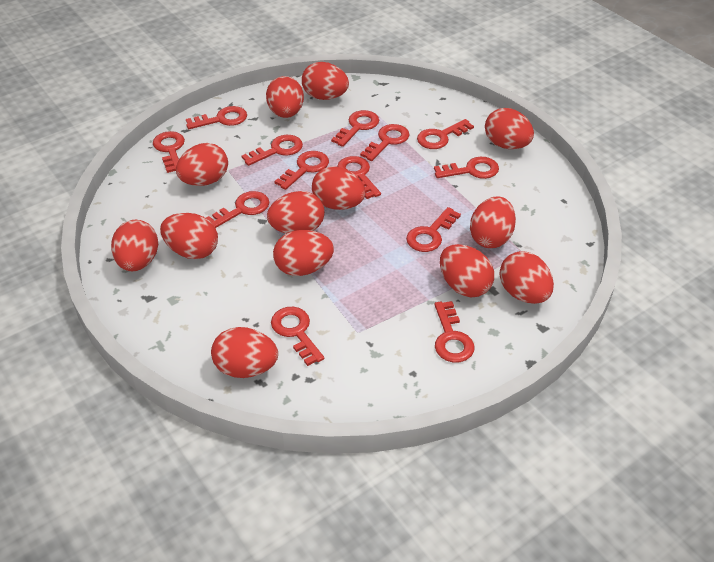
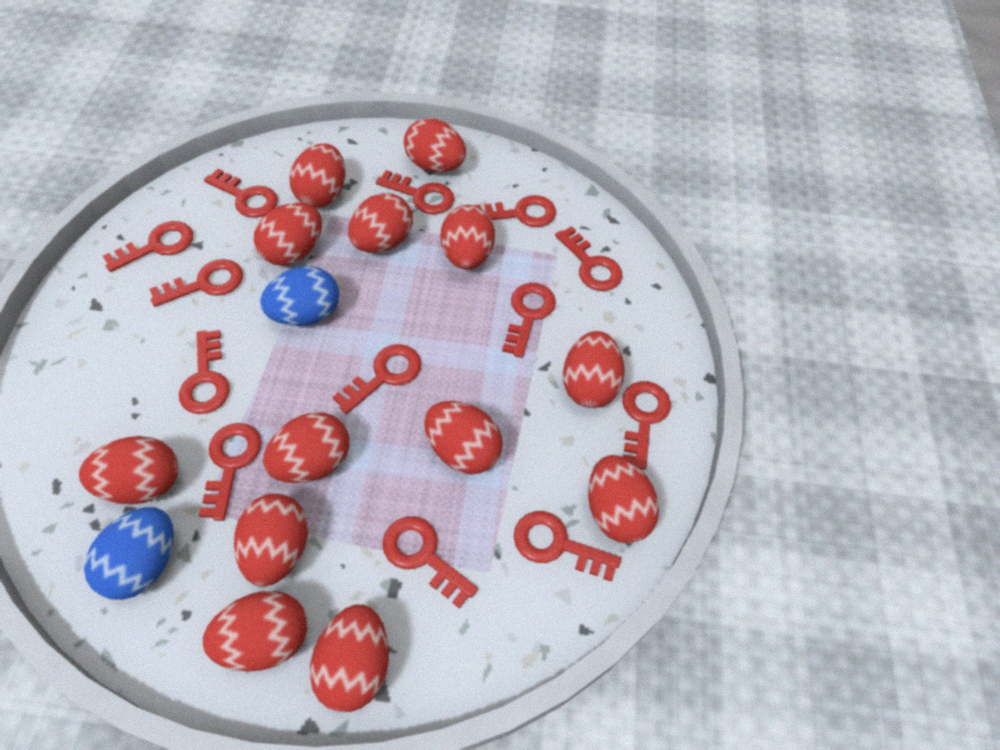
blue egg: 0 -> 2

